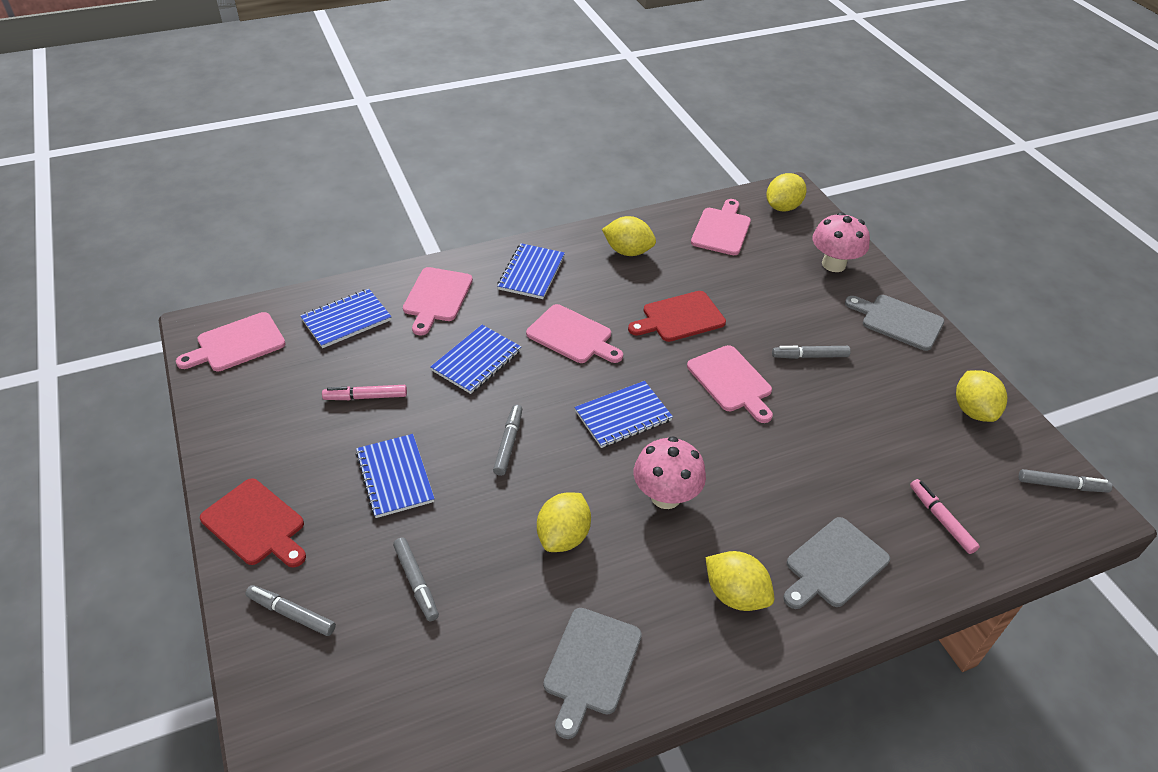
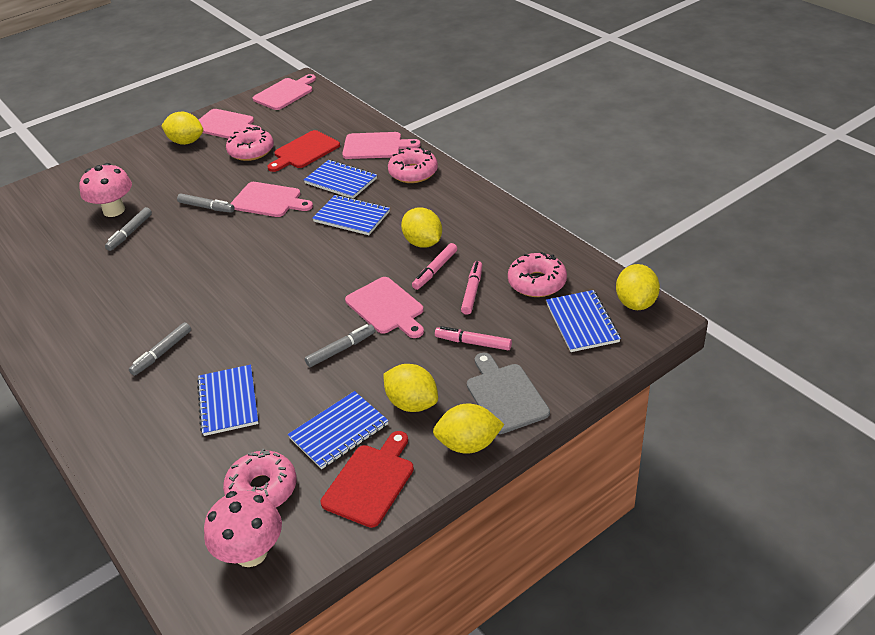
grey cutting board: 3 -> 1
grey marker: 5 -> 4
pink donut: 0 -> 4
pink marker: 2 -> 3

